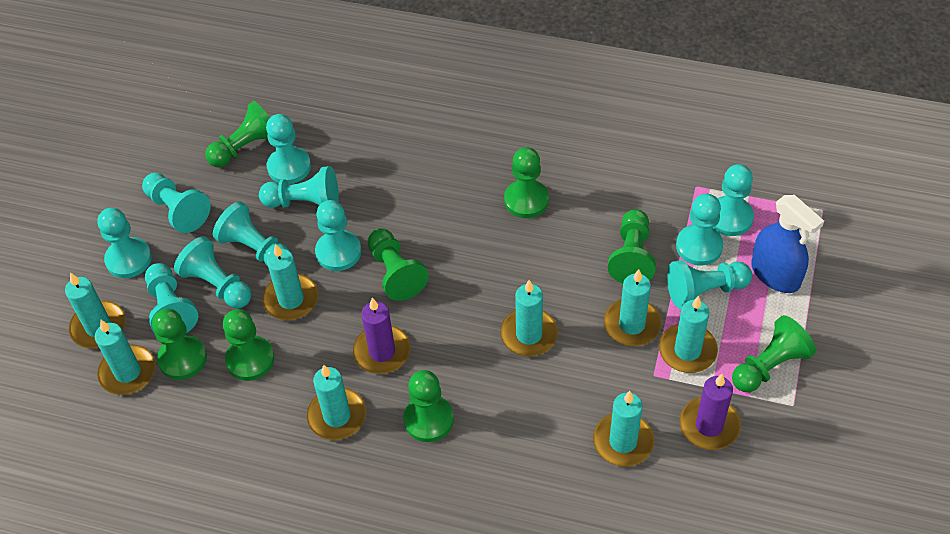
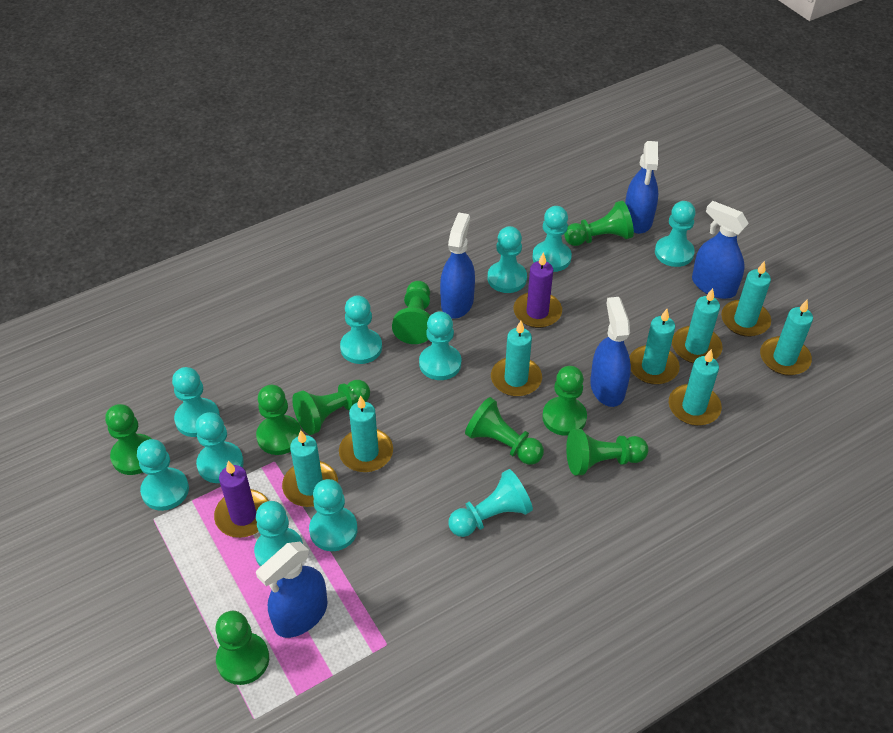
blue spray bottle: 1 -> 5
green pawn: 8 -> 9

